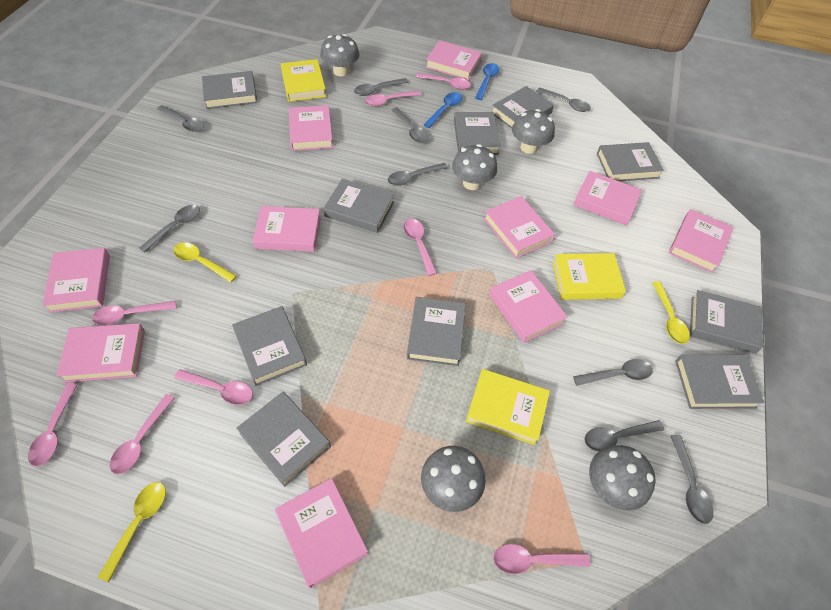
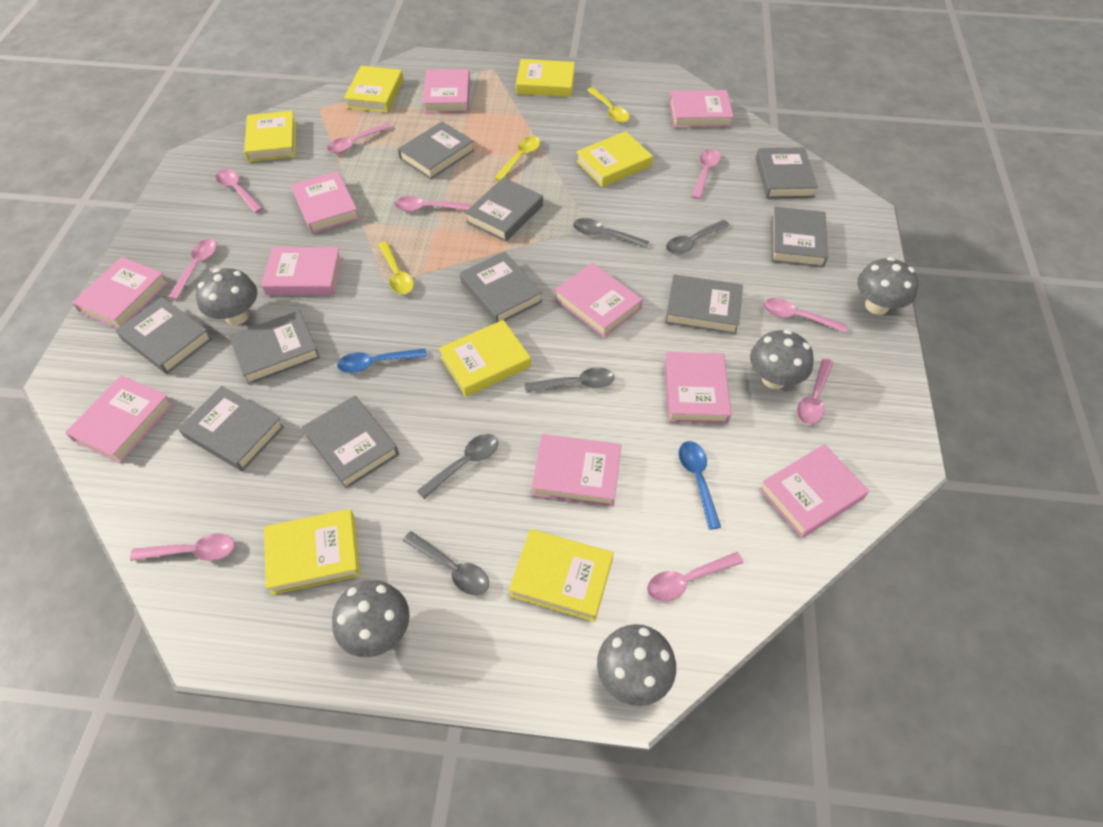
grey spoon: 9 -> 5
pink spoon: 8 -> 9
yellow book: 3 -> 7

